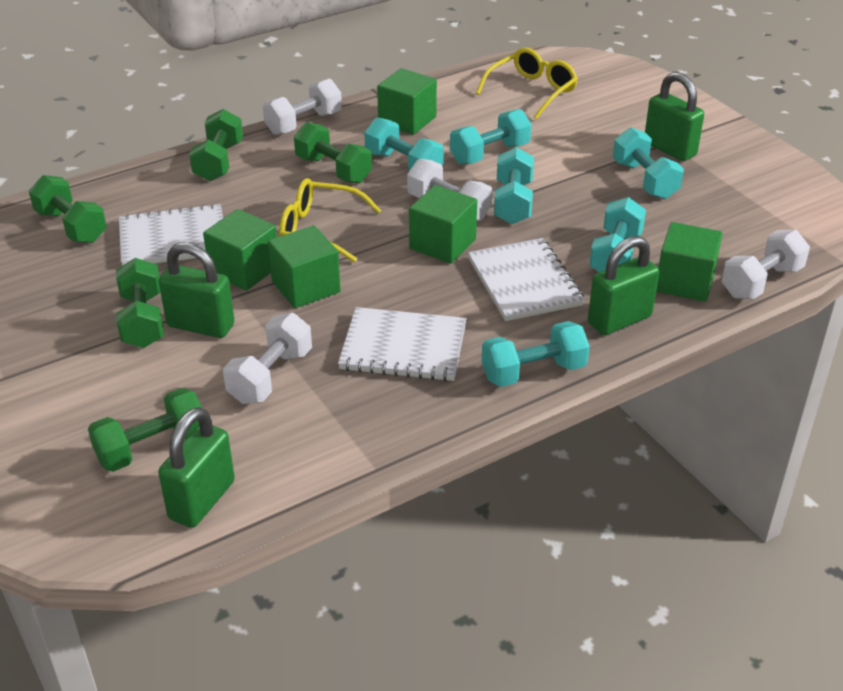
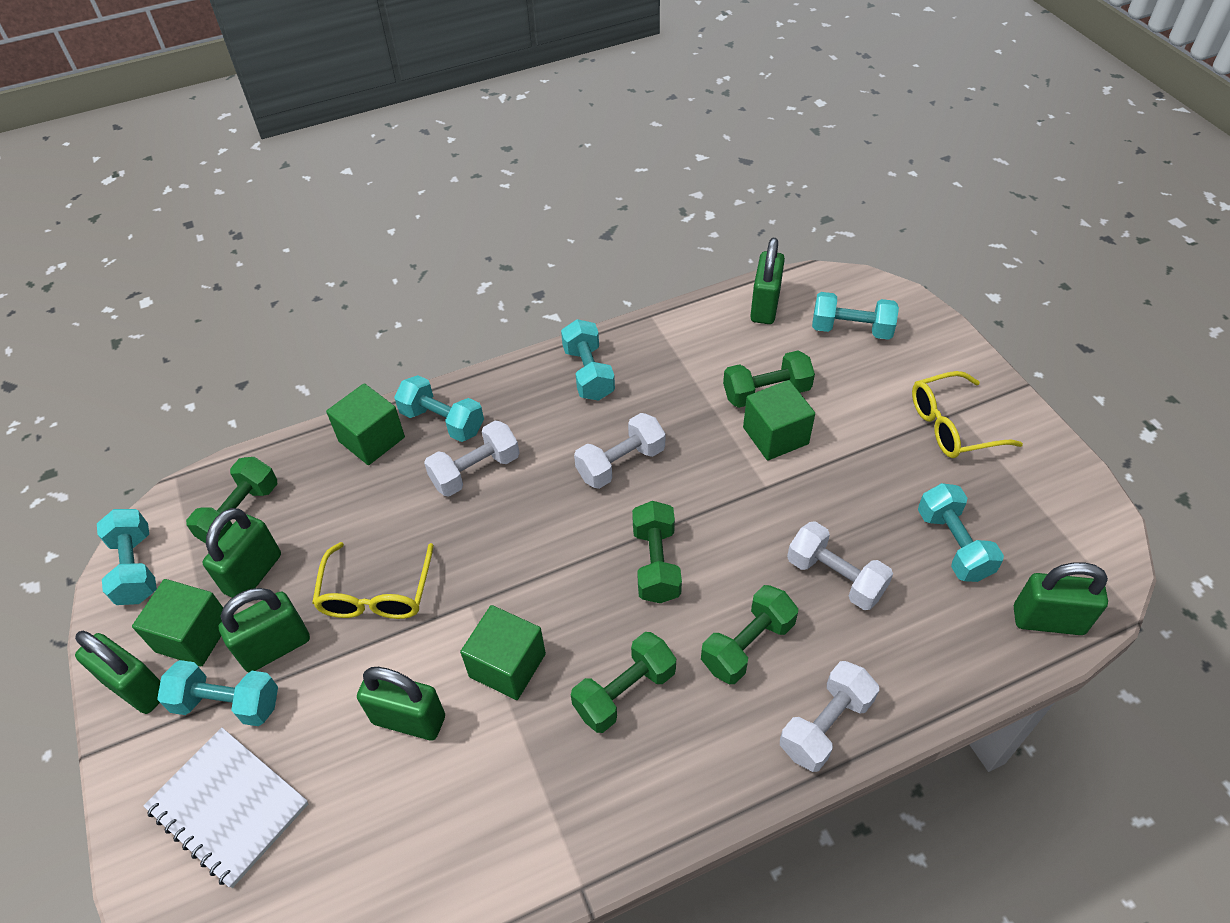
green cube: 5 -> 4
green padlock: 4 -> 6
white notebook: 3 -> 1

